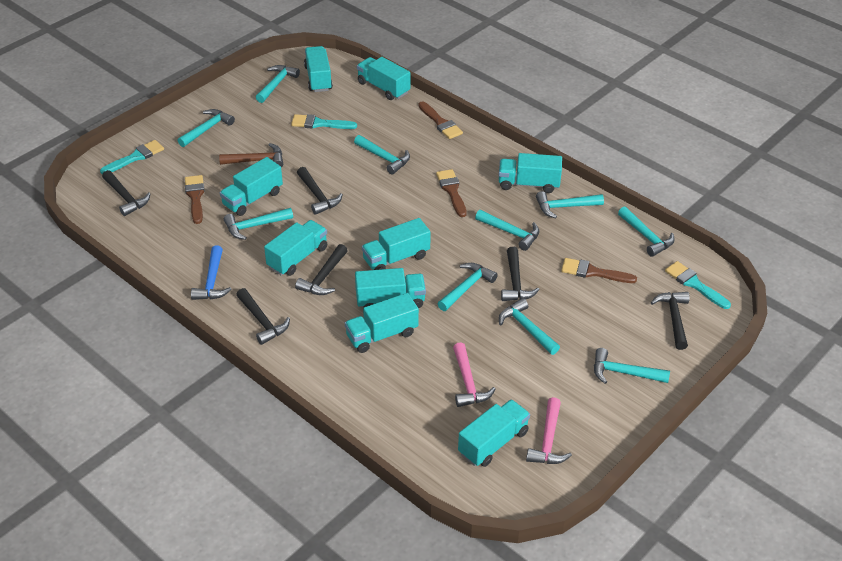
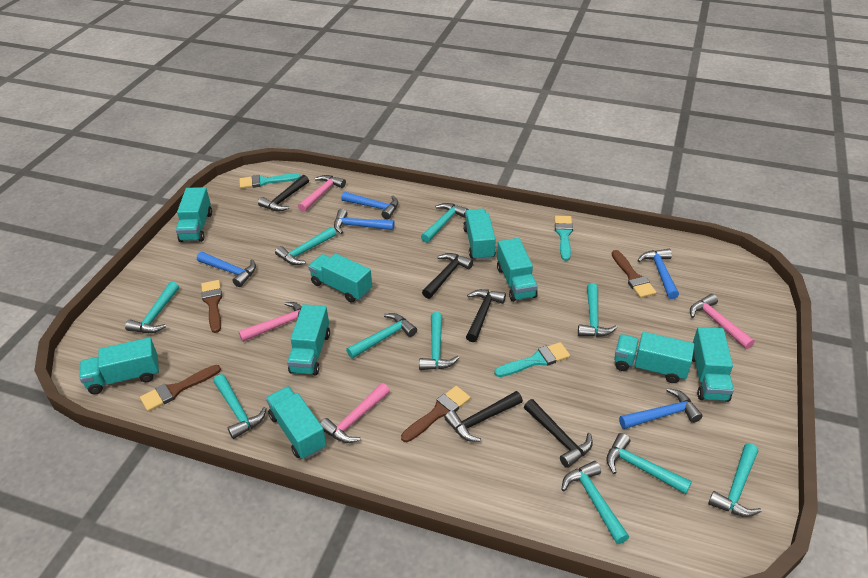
black hammer: 6 -> 5
blue hammer: 1 -> 5
brown hammer: 1 -> 0
pink hammer: 2 -> 4

